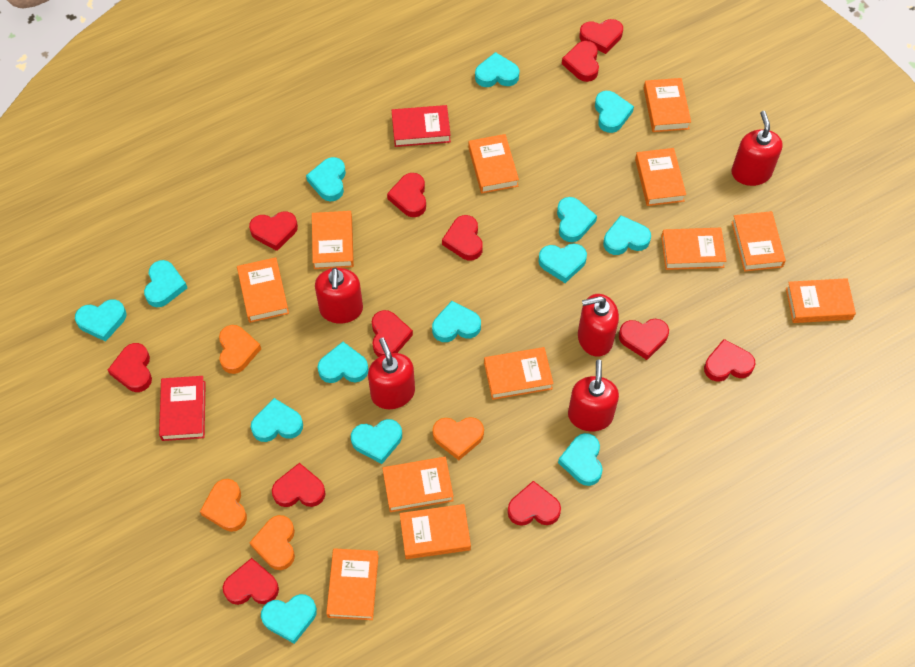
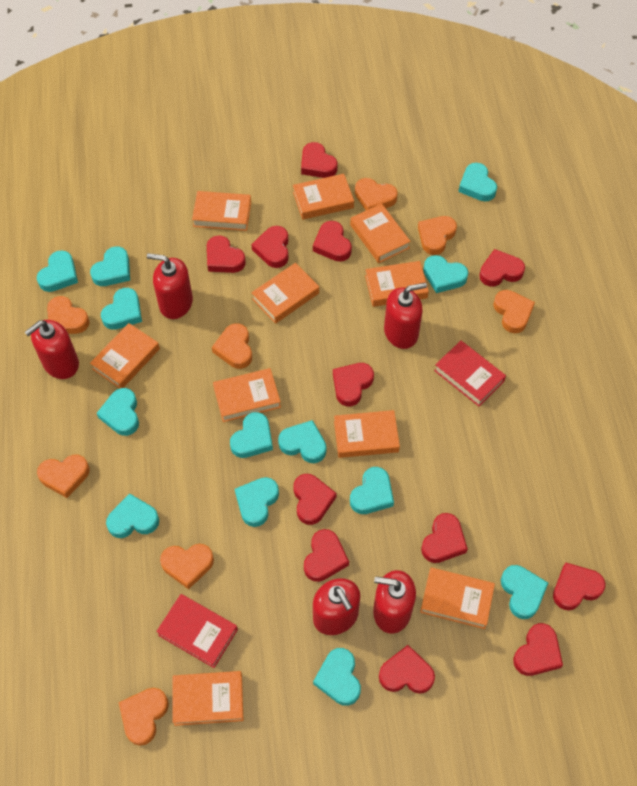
orange book: 12 -> 10
orange heart: 4 -> 8
turquoise heart: 14 -> 13

